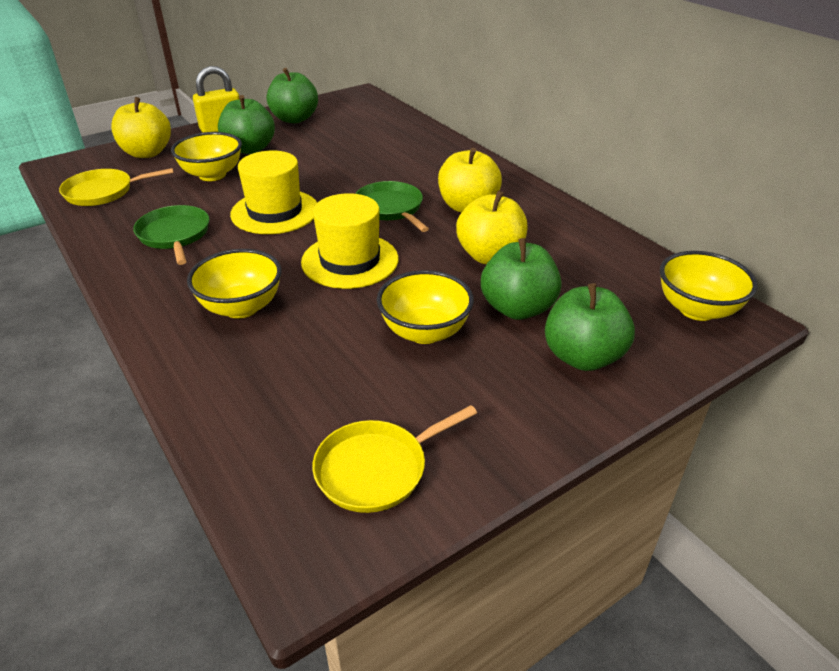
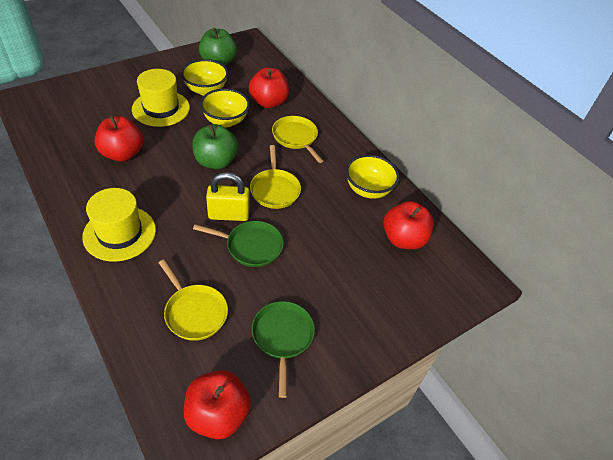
green apple: 4 -> 2
red apple: 0 -> 4
yellow apple: 3 -> 0
yellow bowl: 4 -> 3
yellow pan: 2 -> 3

